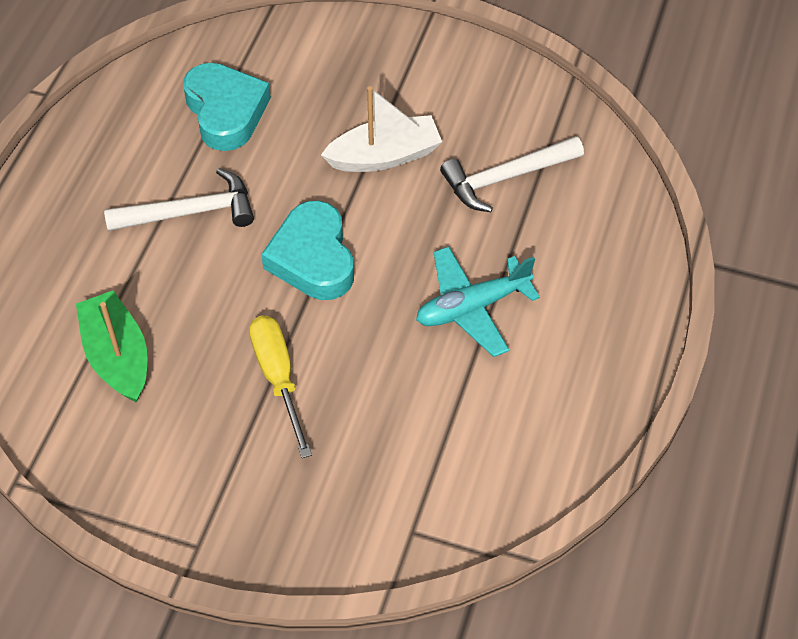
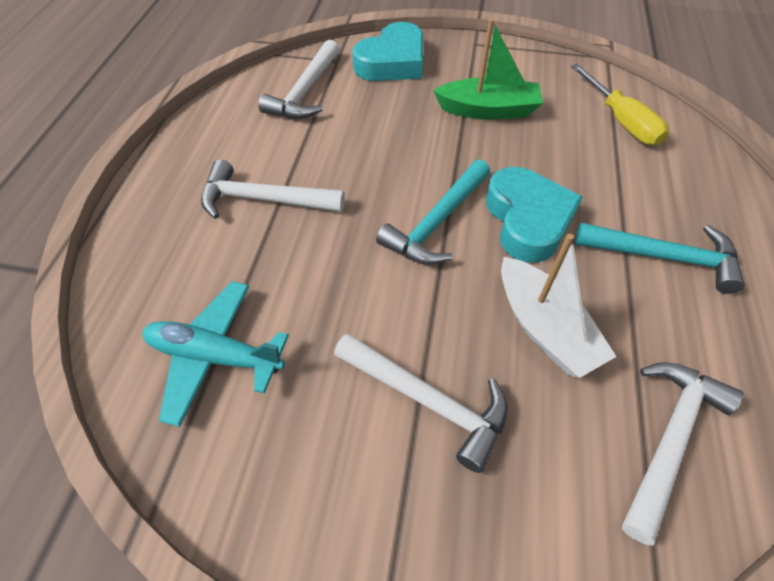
turquoise hammer: 0 -> 2
white hammer: 2 -> 4

